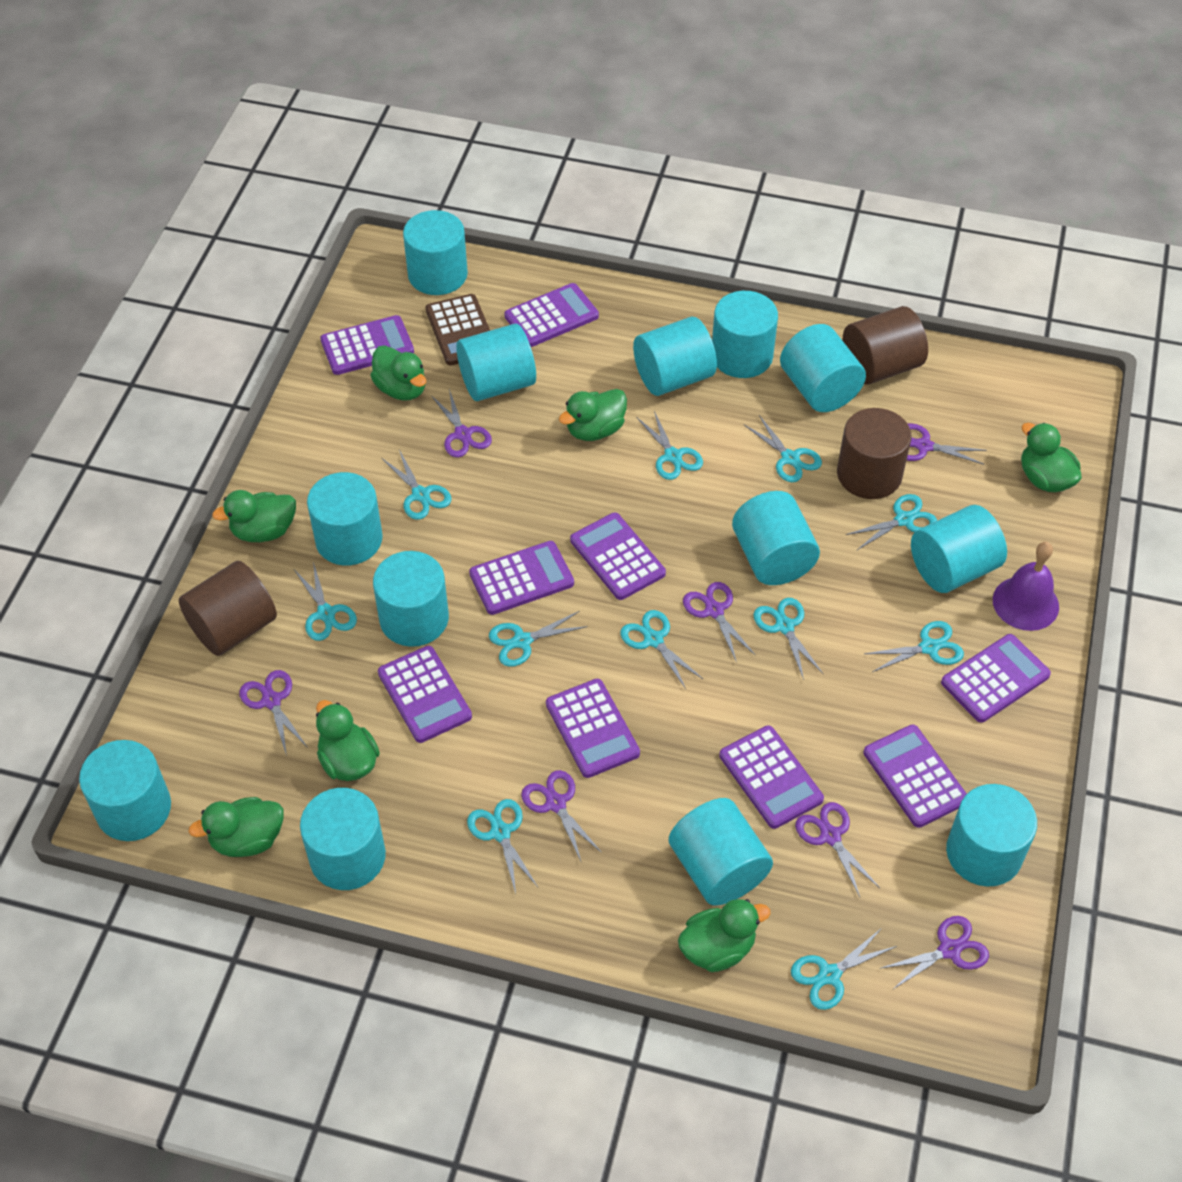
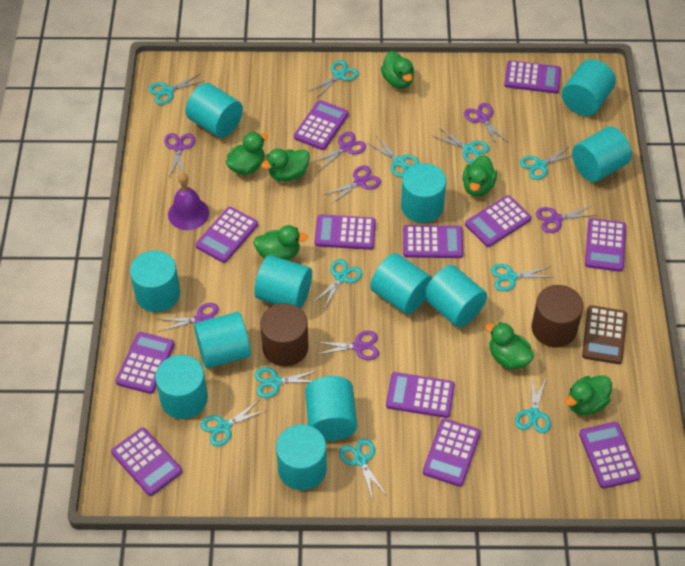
brown cylinder: 3 -> 2
purple calculator: 9 -> 12
turquoise cylinder: 13 -> 12

